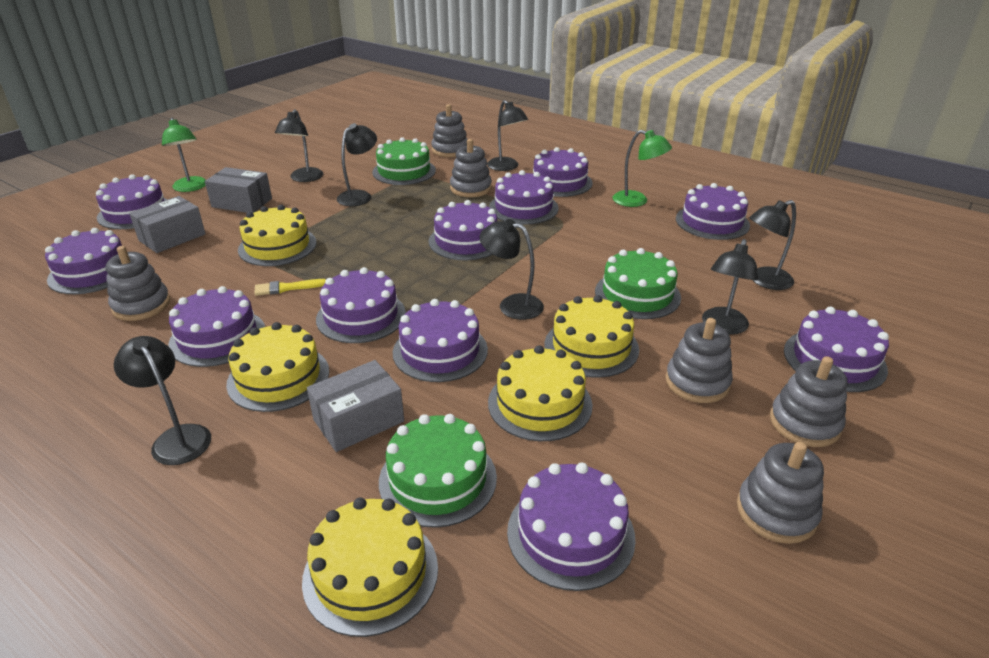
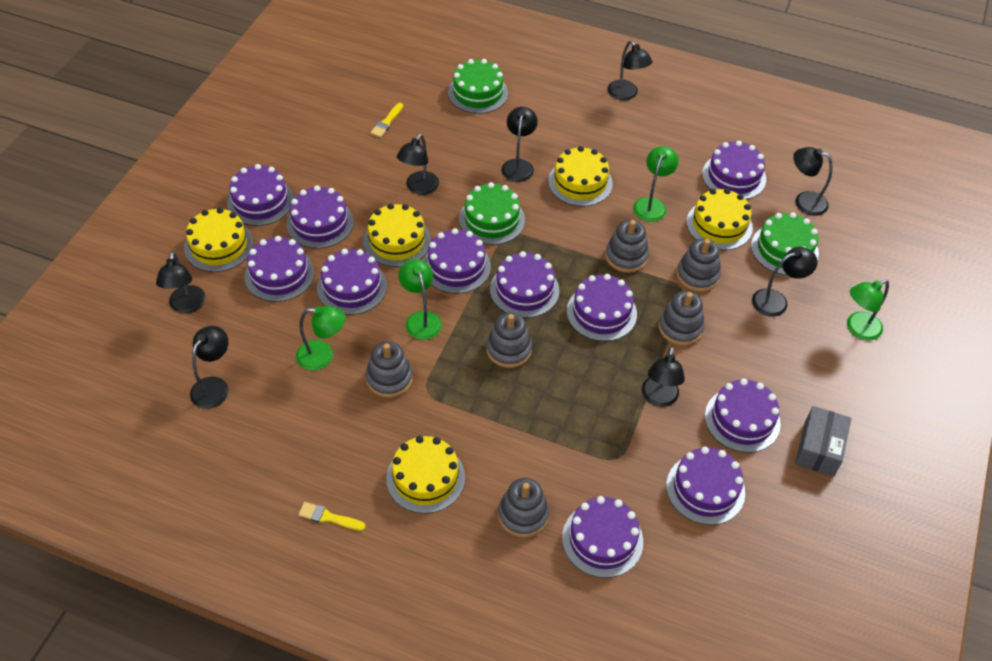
black lamp: 7 -> 8
green lamp: 2 -> 4
grey box: 3 -> 1
yellow brush: 1 -> 2

